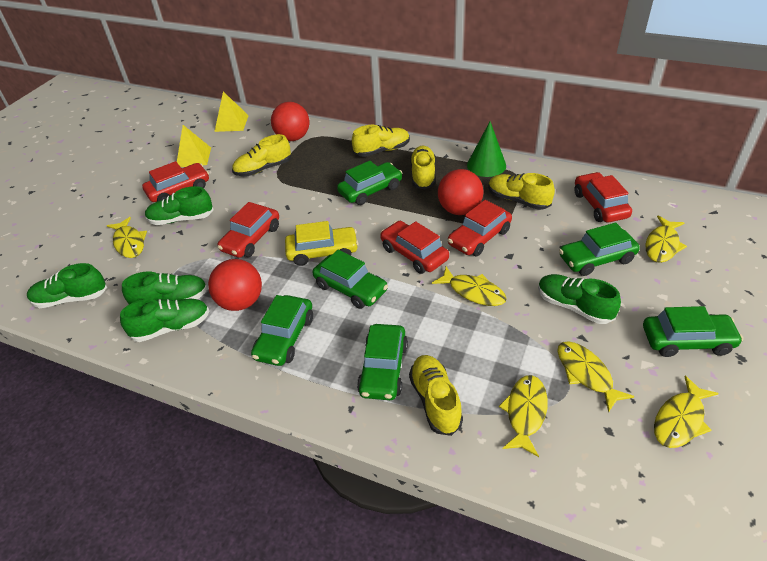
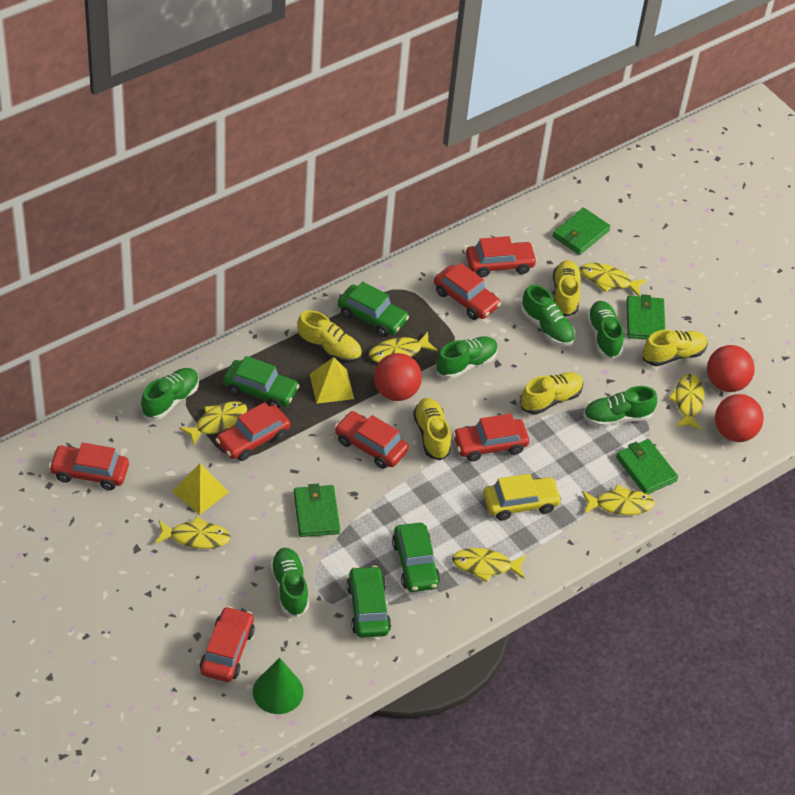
green car: 6 -> 4
green shoe: 5 -> 6
green wallet: 0 -> 4
red car: 5 -> 7
yellow fish: 6 -> 7

